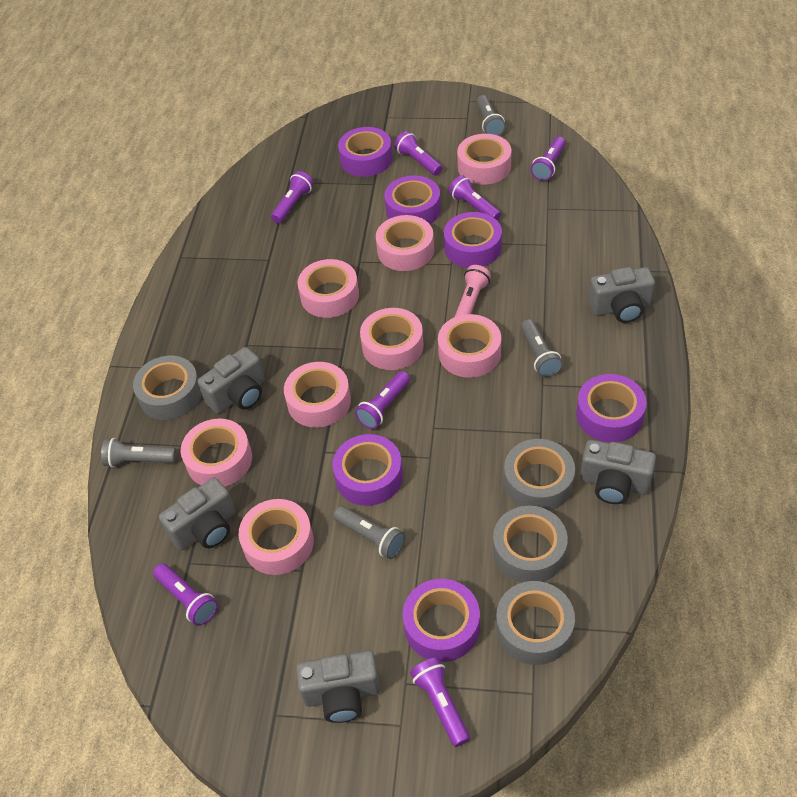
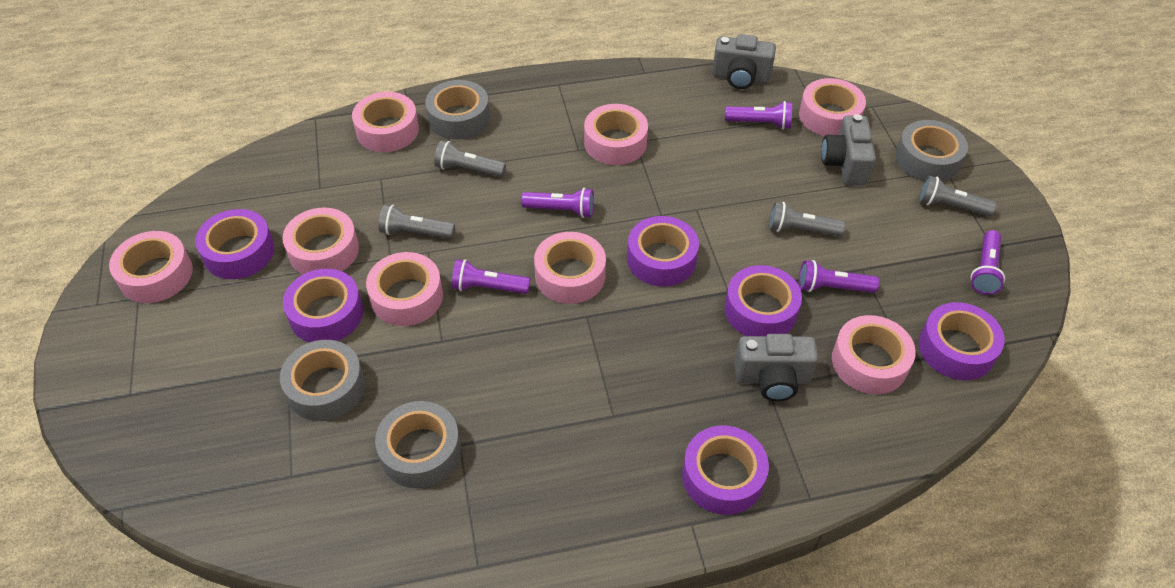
grey camera: 5 -> 3
pink flashlight: 1 -> 0
purple flashlight: 7 -> 5

